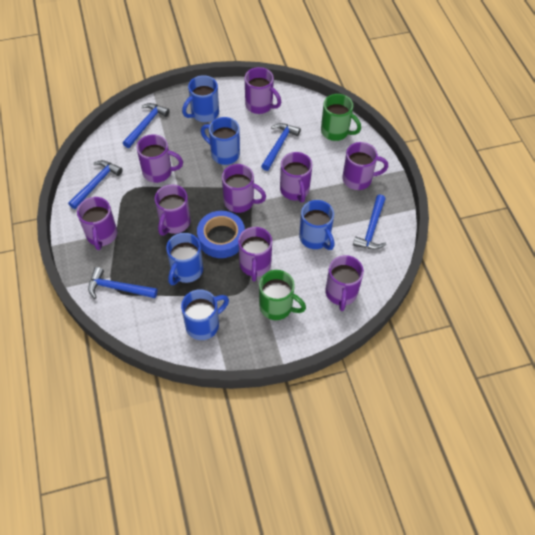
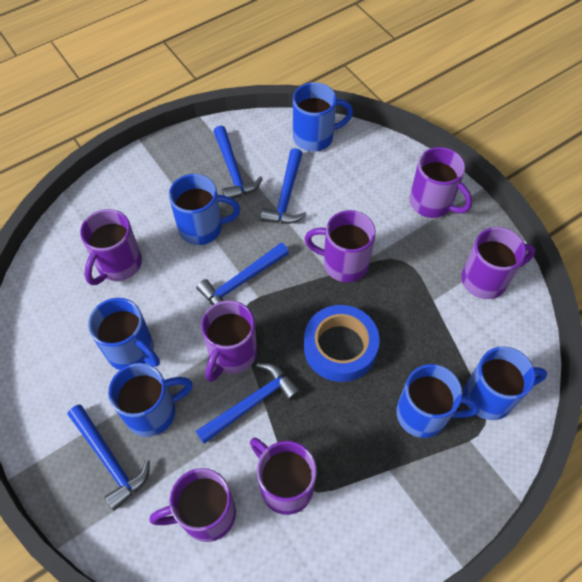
blue mug: 5 -> 6
green mug: 2 -> 0
purple mug: 9 -> 7

